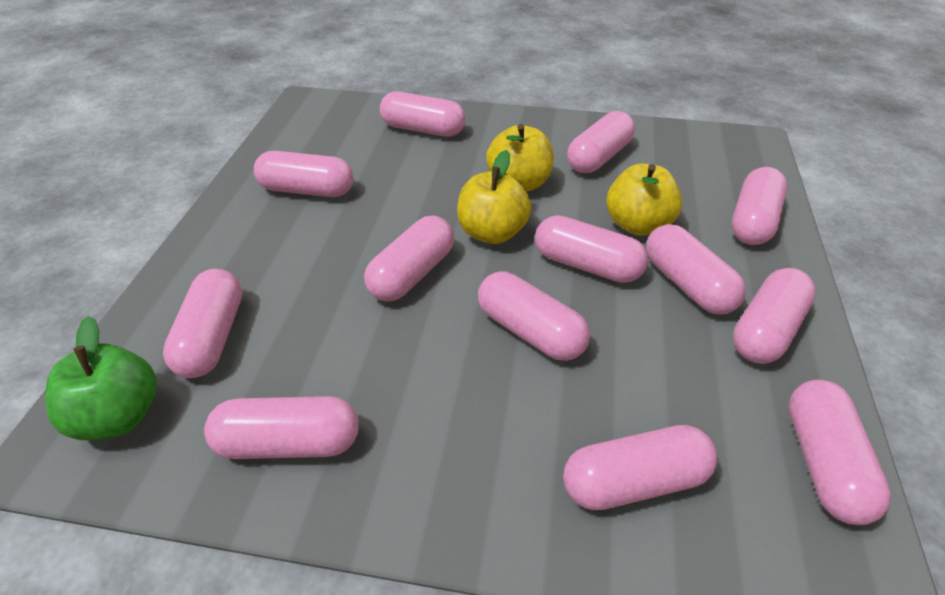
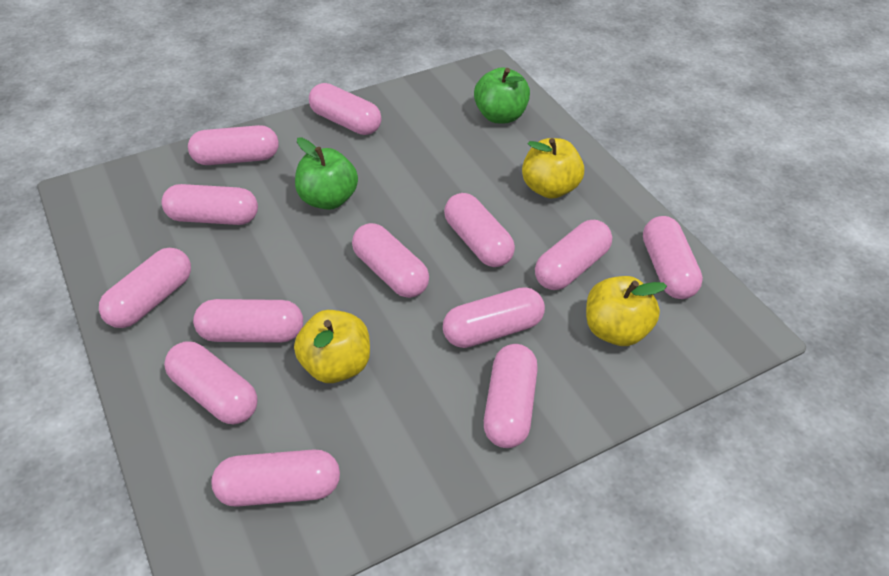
green apple: 1 -> 2

